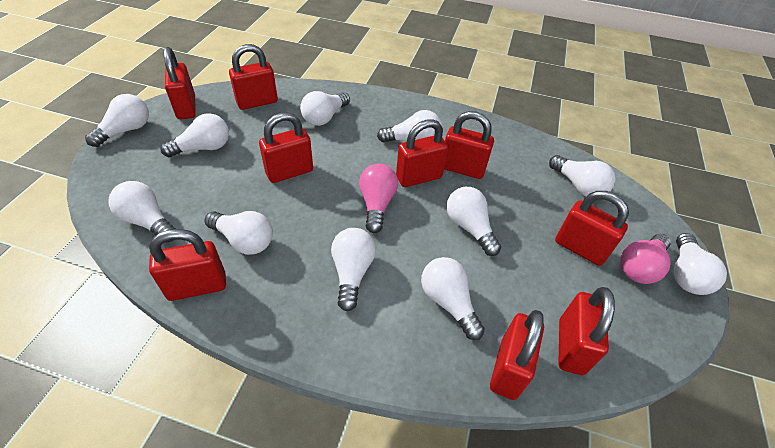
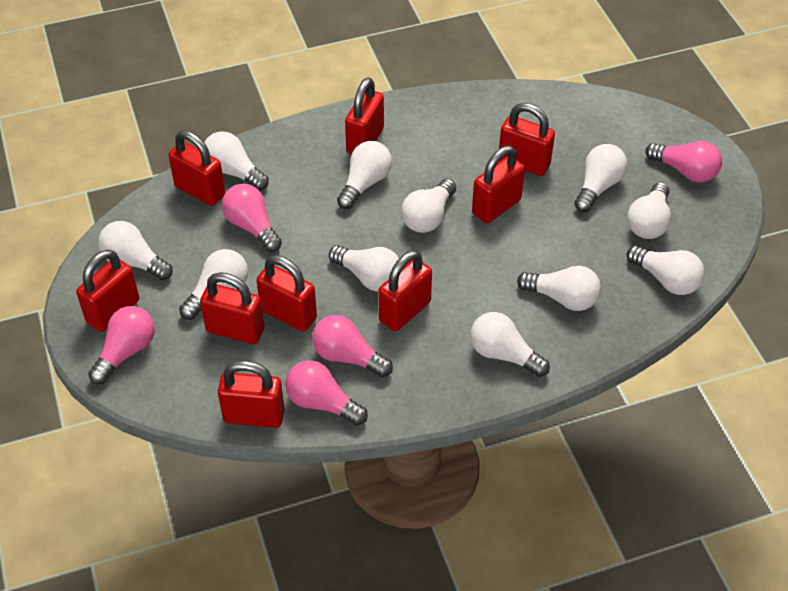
pink light bulb: 2 -> 5

